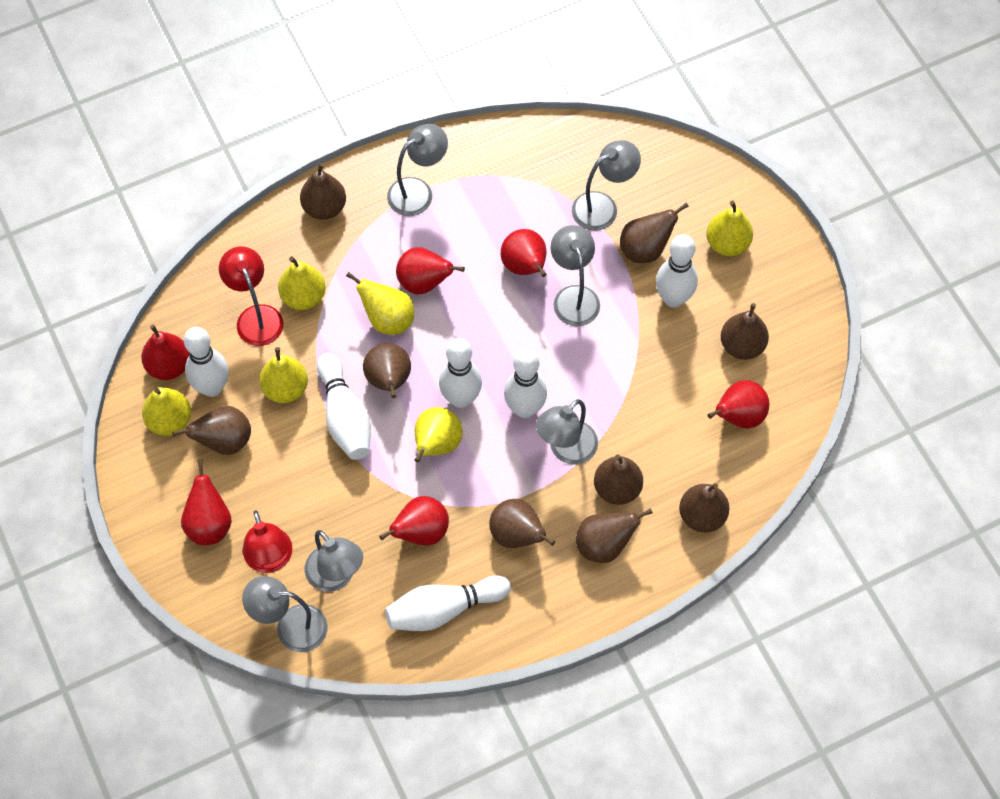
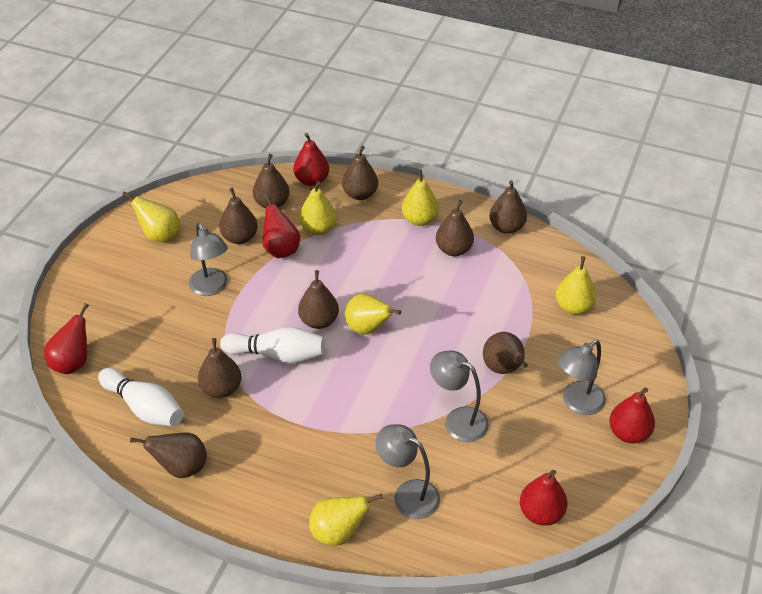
grey lamp: 6 -> 4
red lamp: 2 -> 0
red pear: 6 -> 5
white bowling pin: 6 -> 2

